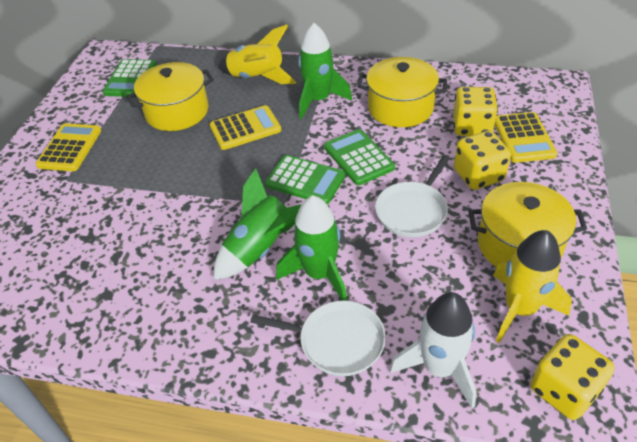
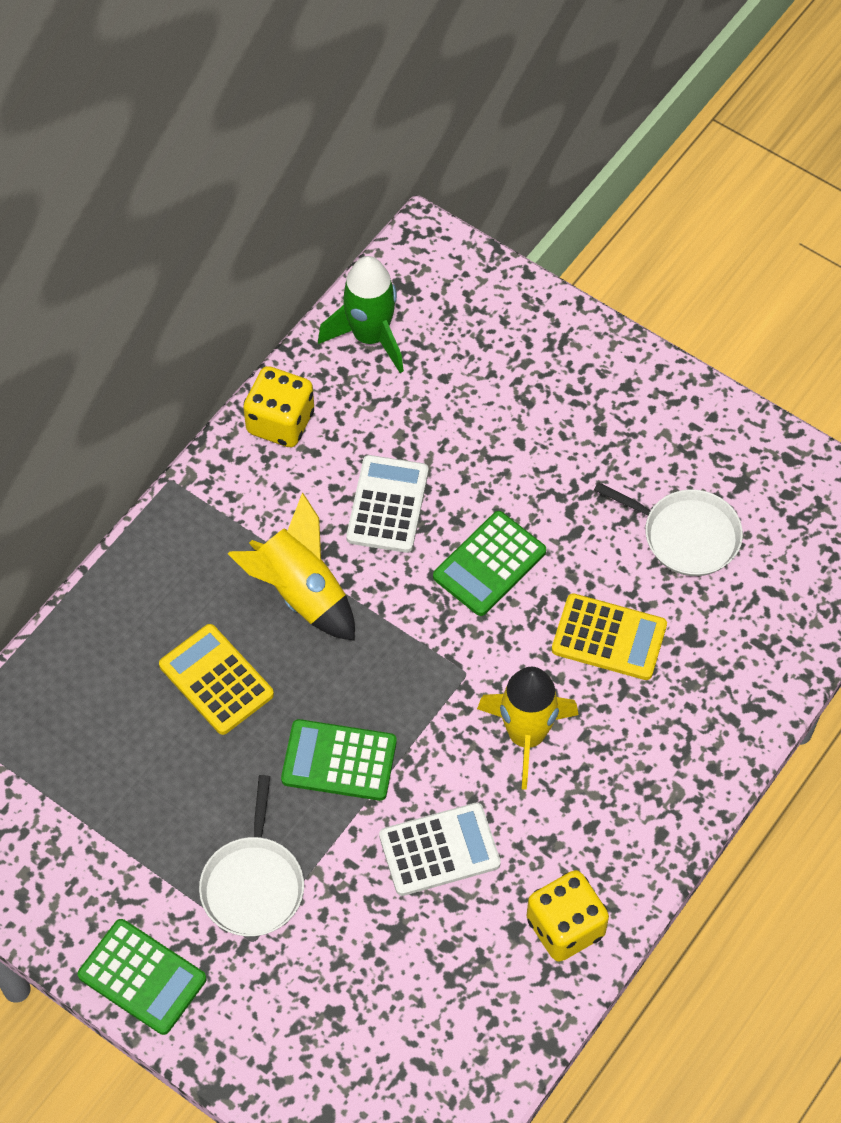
green rocket: 3 -> 1
white calculator: 0 -> 2
white rocket: 1 -> 0
yellow calculator: 3 -> 2
yellow dice: 3 -> 2
yellow pot: 3 -> 0

